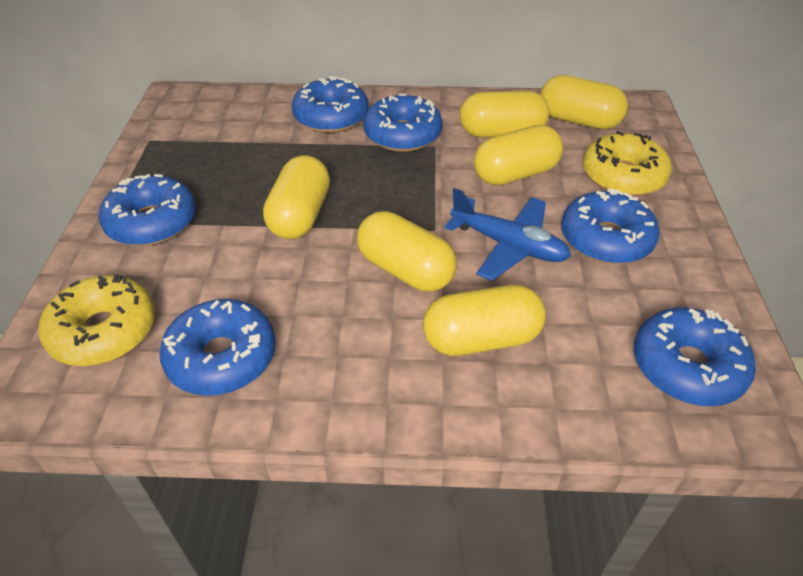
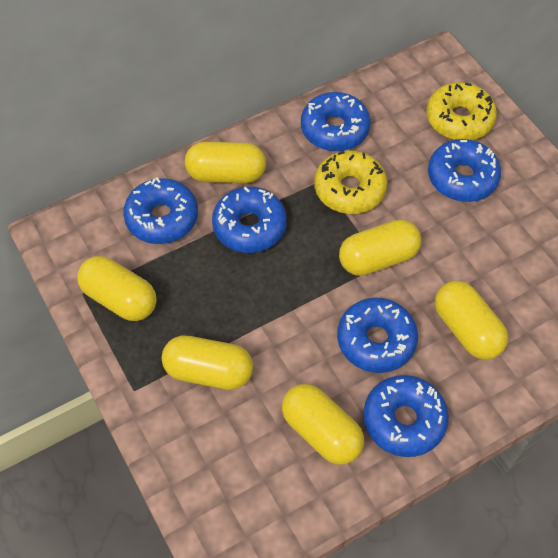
blue plane: 1 -> 0

